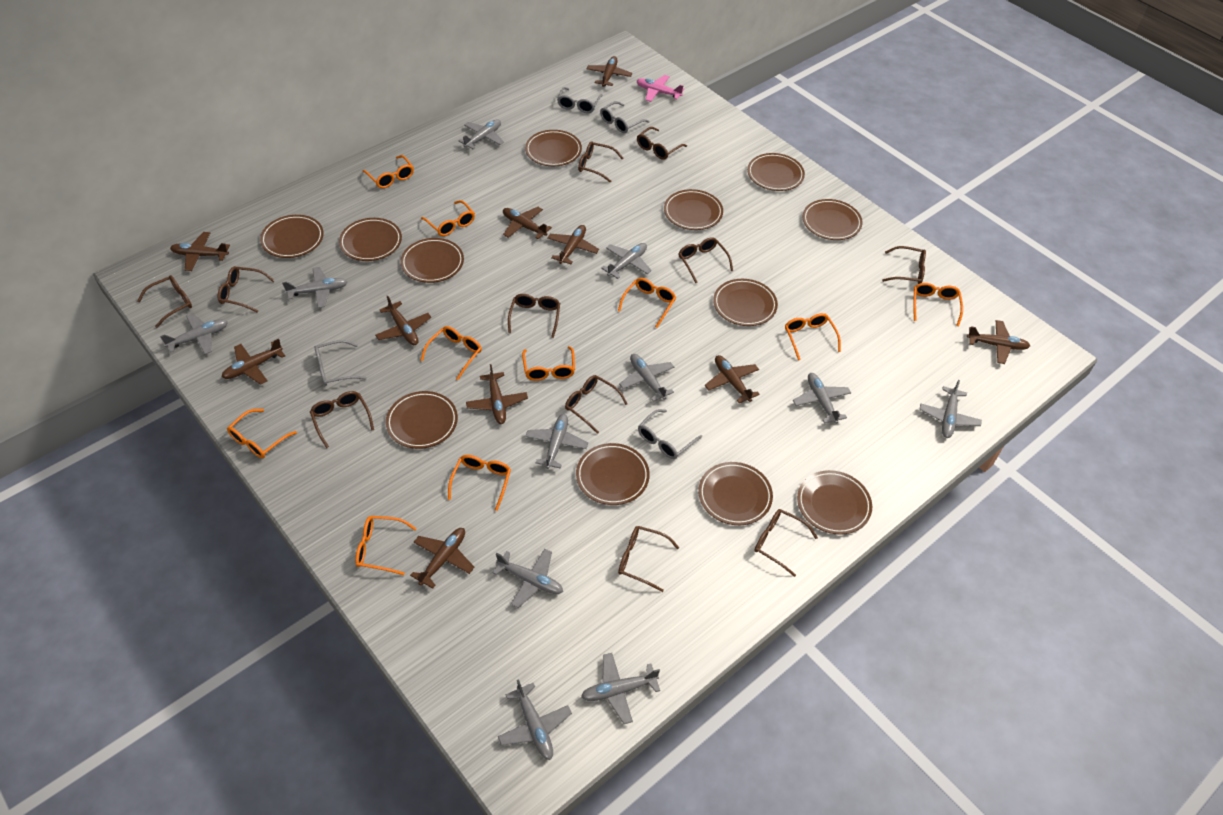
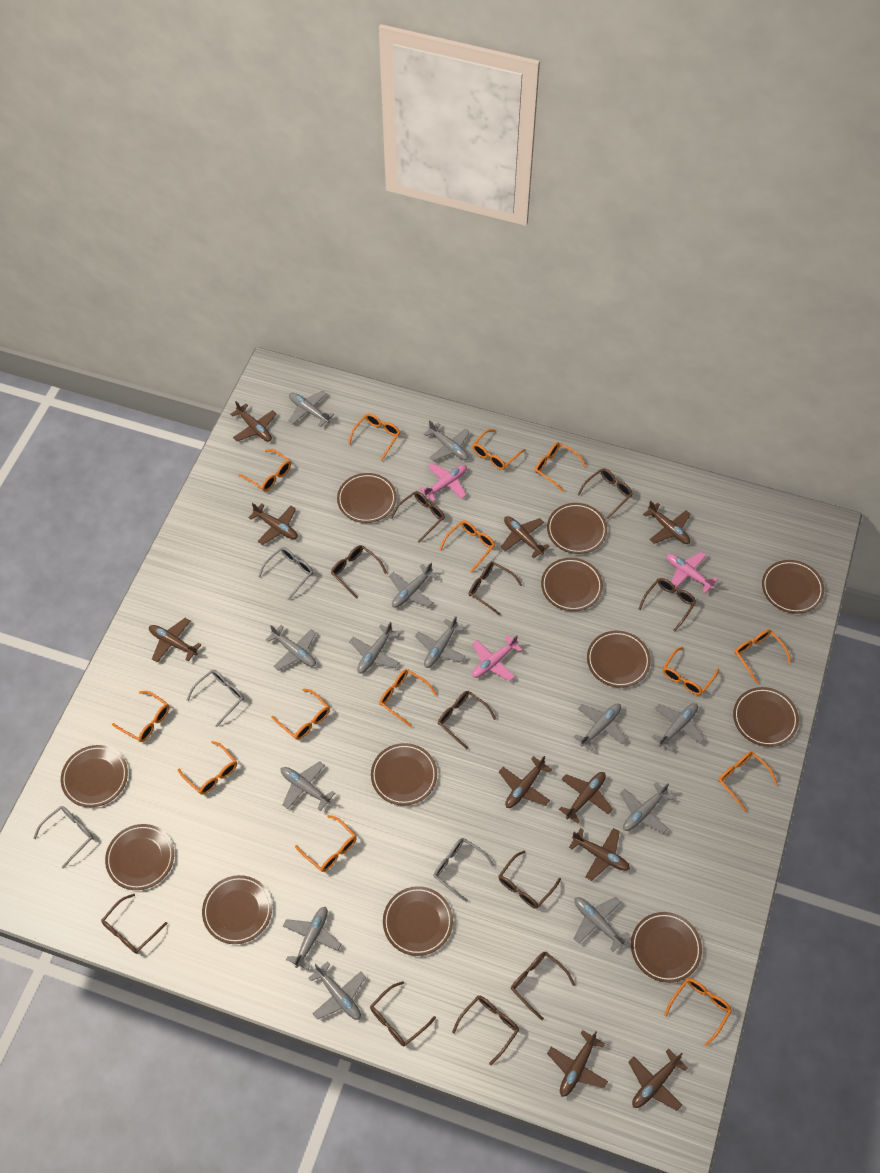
grey plane: 11 -> 13
orange glasses: 10 -> 14
pink plane: 1 -> 3

